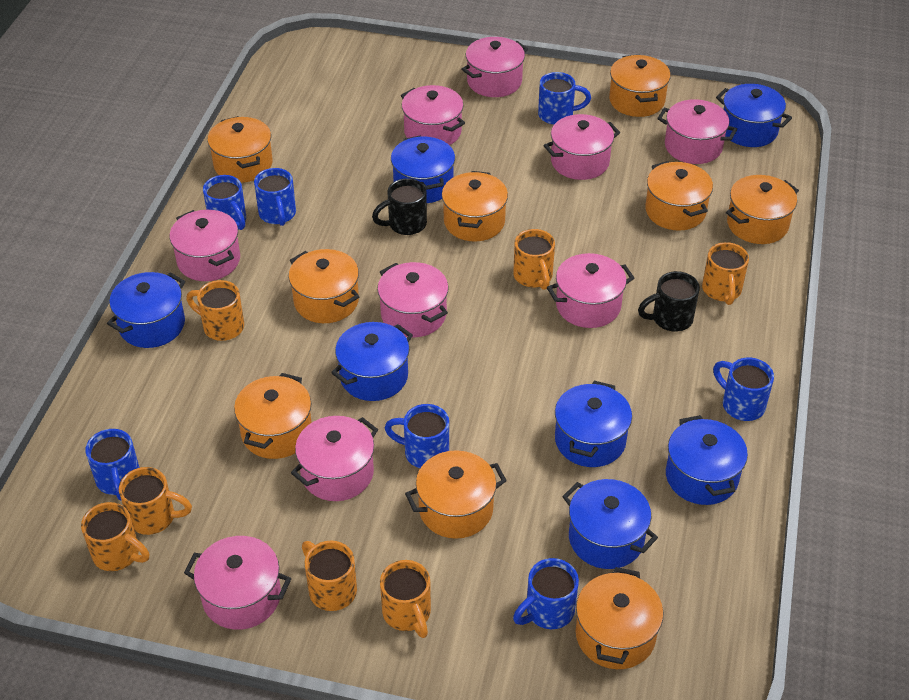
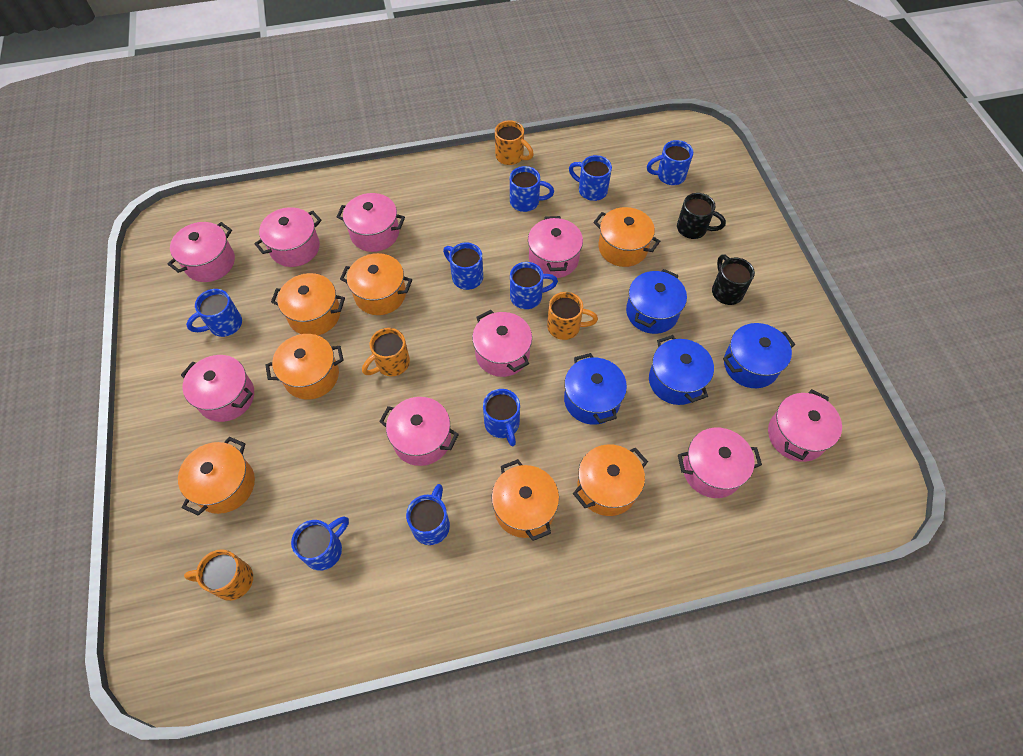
blue mug: 7 -> 9
blue pot: 7 -> 4
orange mug: 7 -> 4
orange pot: 9 -> 7

